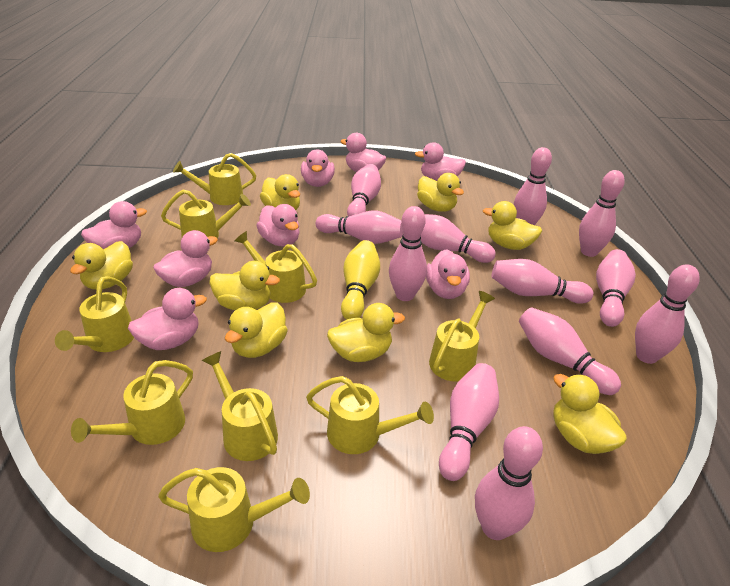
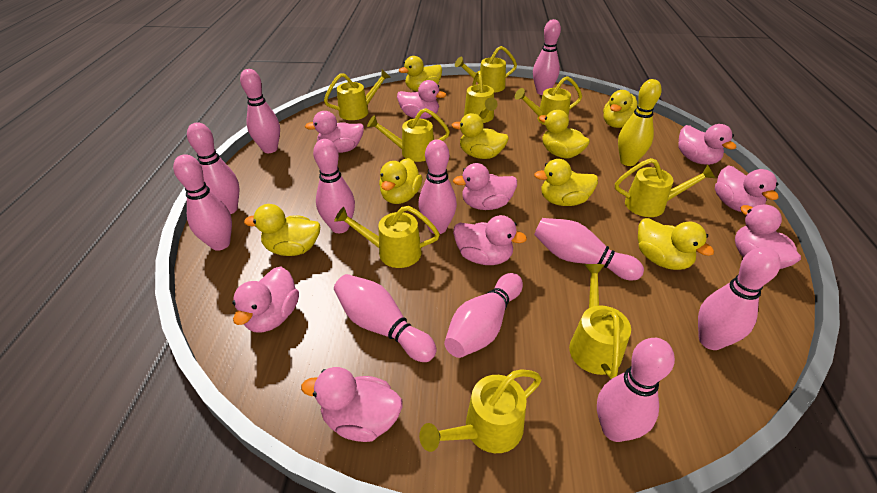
pink bowling pin: 12 -> 11
pink duck: 8 -> 9

